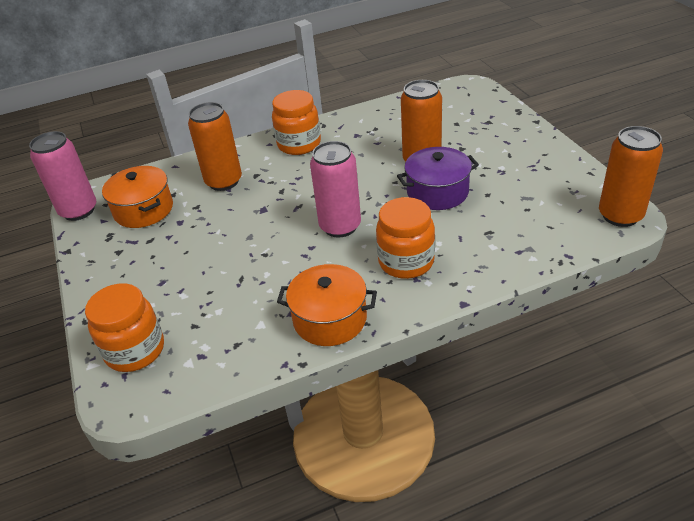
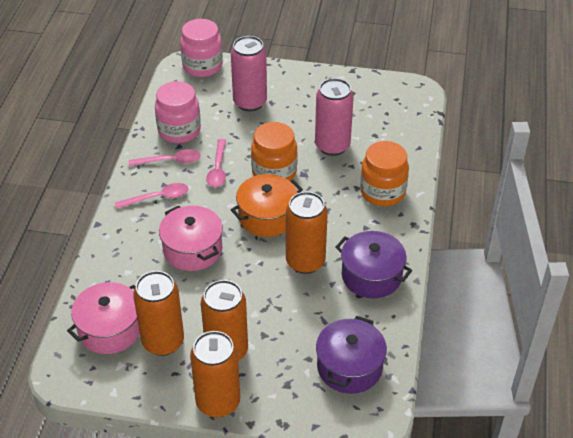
orange can: 3 -> 4
orange jar: 3 -> 2
orange pot: 2 -> 1
pink jar: 0 -> 2
pink pot: 0 -> 2
pink spoon: 0 -> 3
purple pot: 1 -> 2

